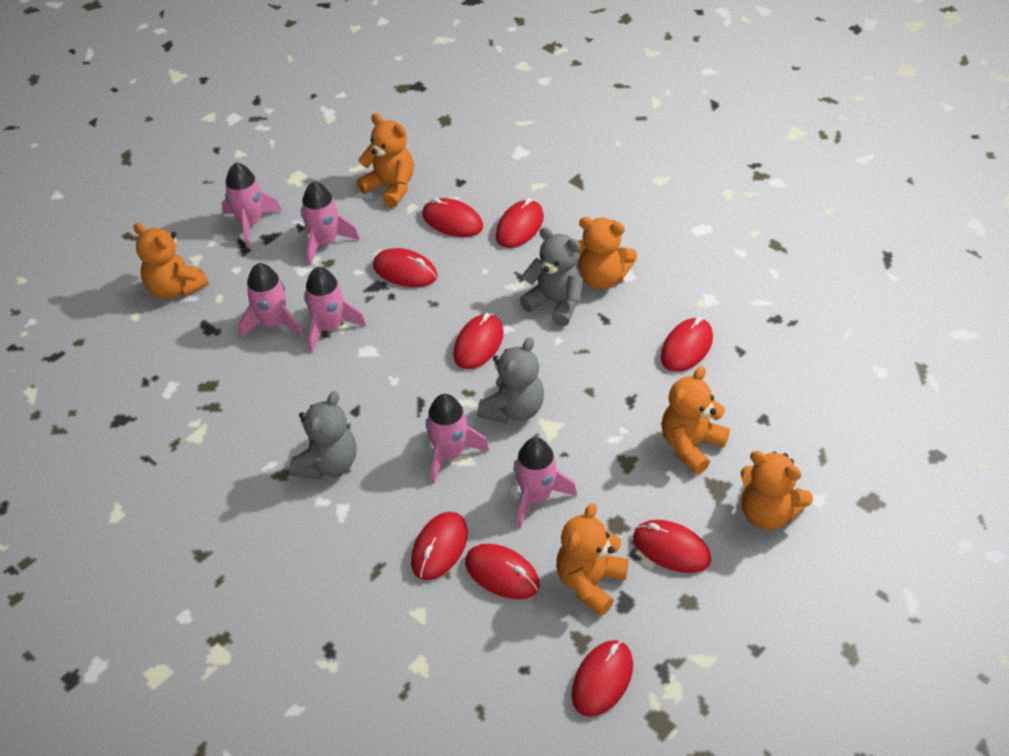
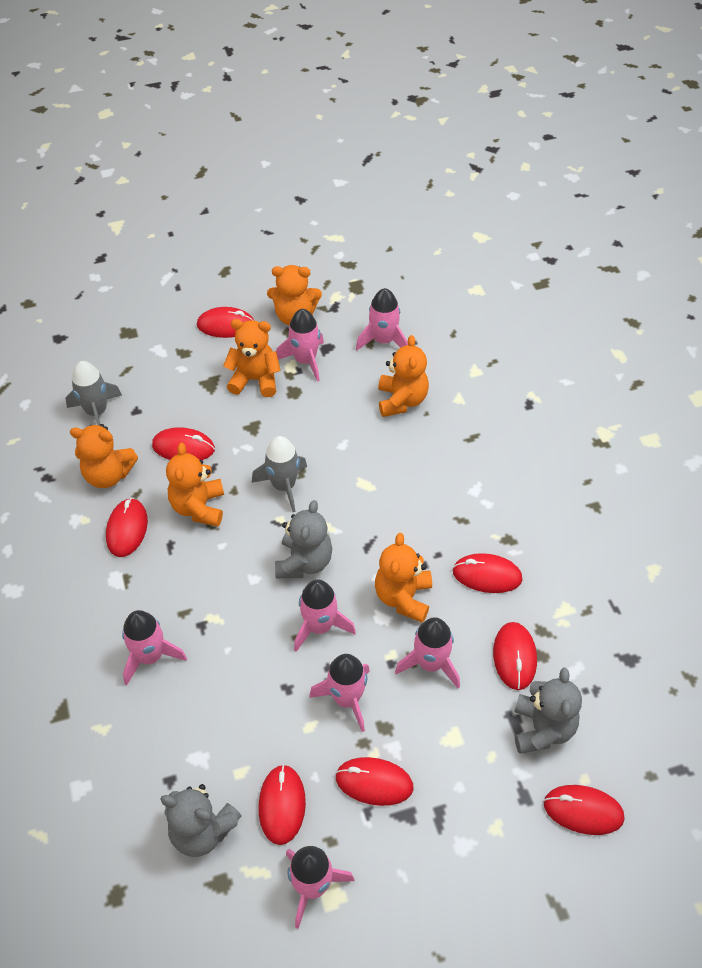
grey rocket: 0 -> 2
pink rocket: 6 -> 7
red mouse: 9 -> 8

